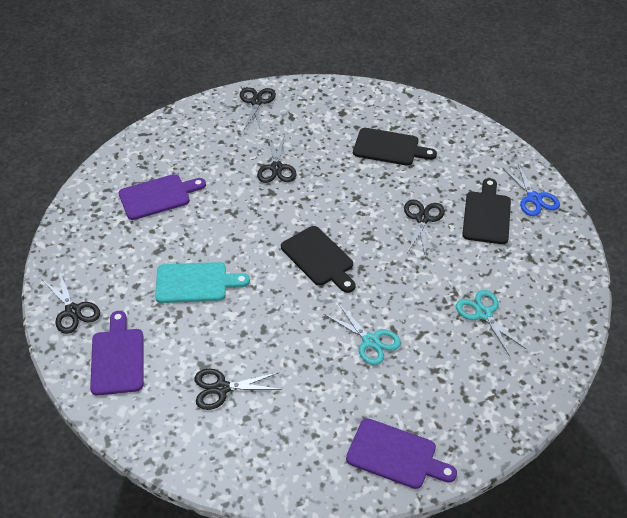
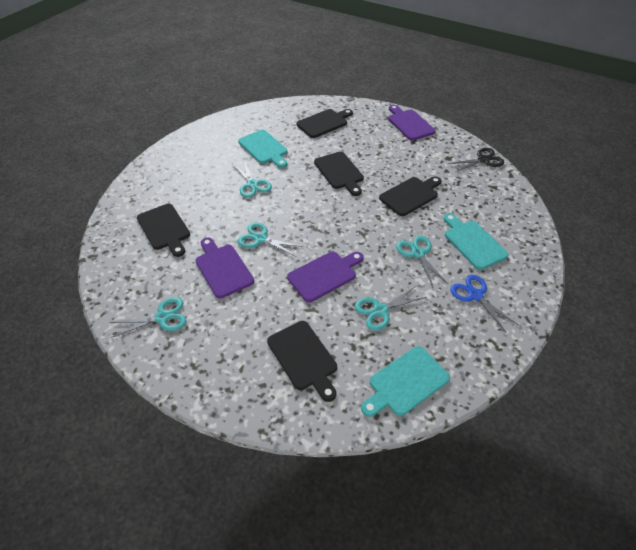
black cutting board: 3 -> 5
black scissors: 5 -> 1
turquoise cutting board: 1 -> 3
turquoise scissors: 2 -> 5

